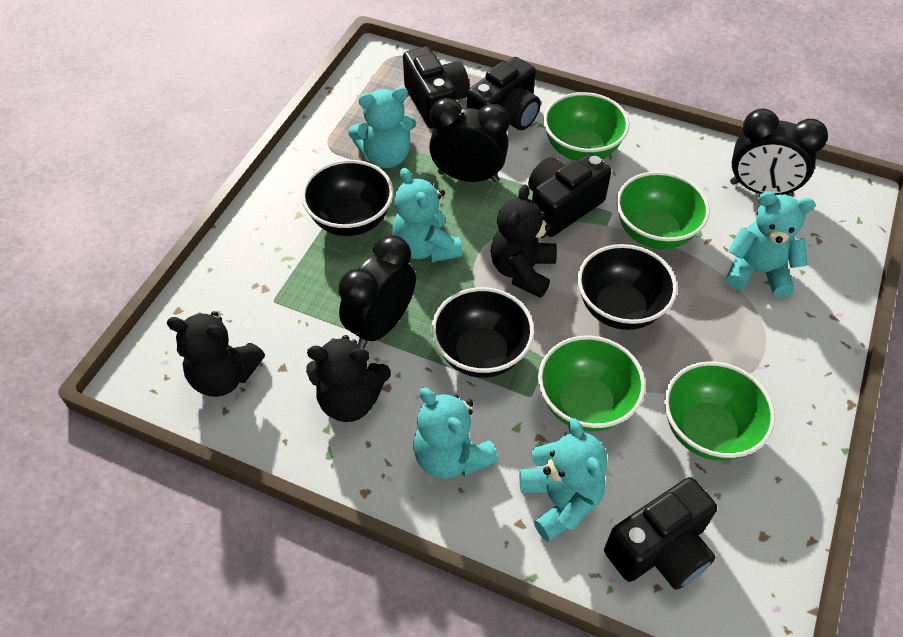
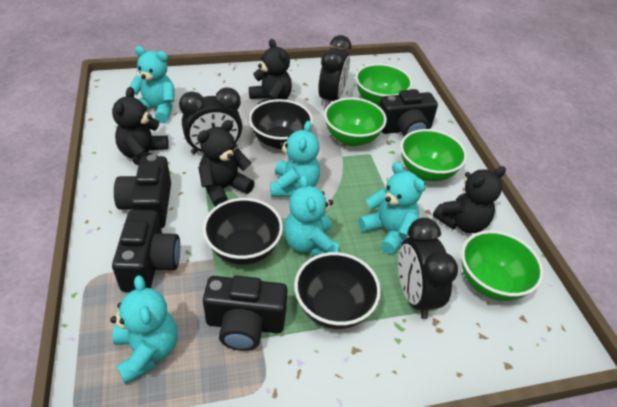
black teddy bear: 3 -> 4

